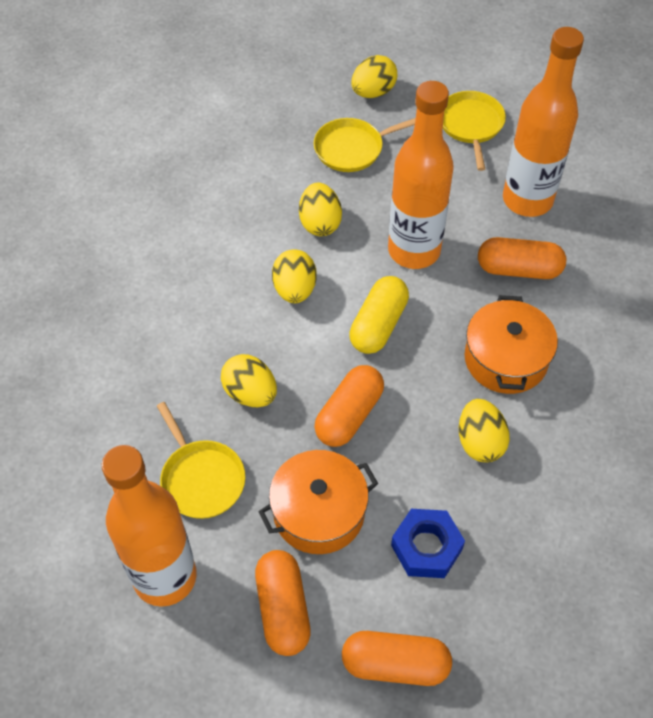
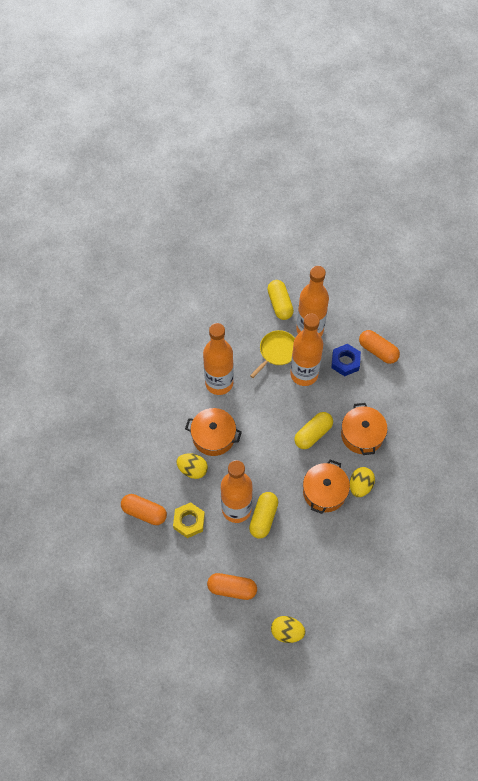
orange bottle: 3 -> 4
orange capsule: 4 -> 3
orange pot: 2 -> 3
yellow capsule: 1 -> 3
yellow egg: 5 -> 3
yellow nut: 0 -> 1
yellow pan: 3 -> 1

